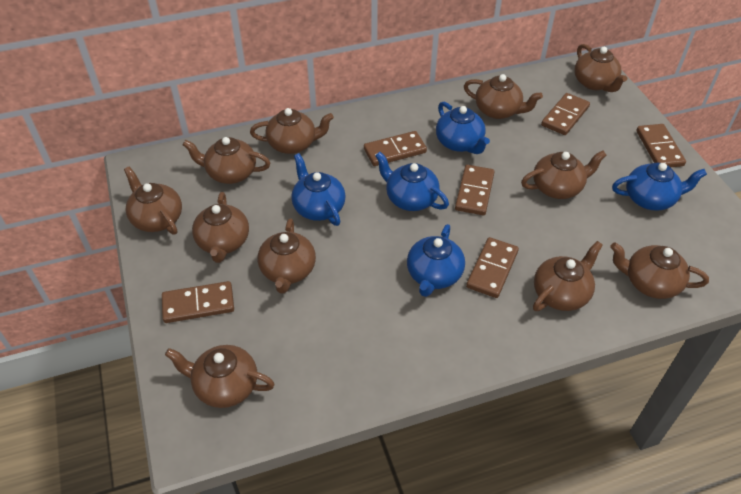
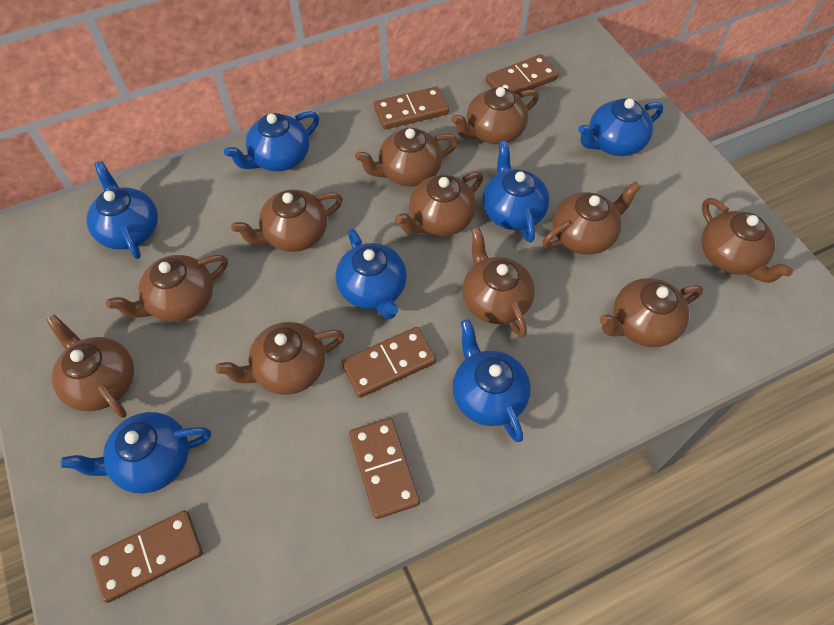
blue teapot: 5 -> 7
brown domino: 6 -> 5

